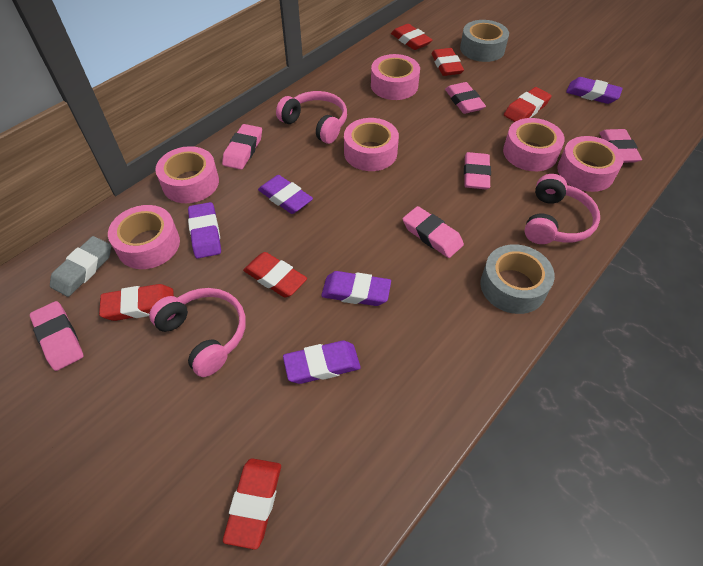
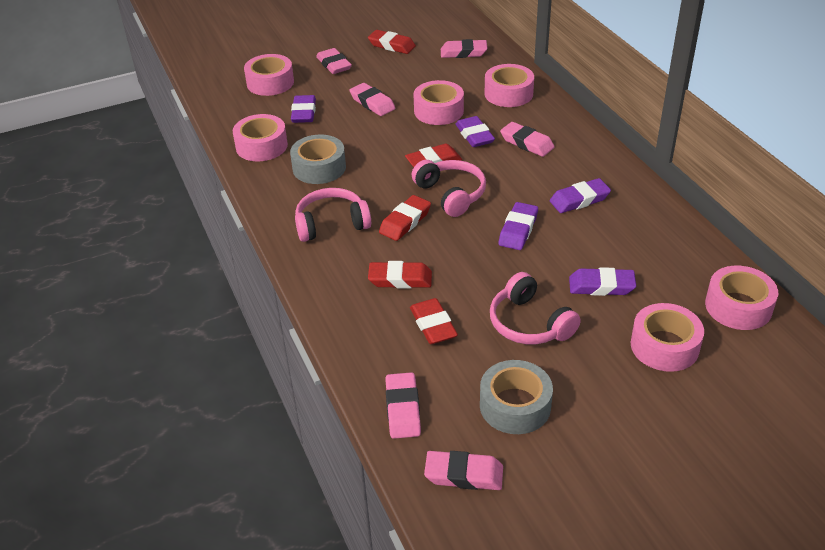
grey eraser: 1 -> 0
red eraser: 6 -> 5

